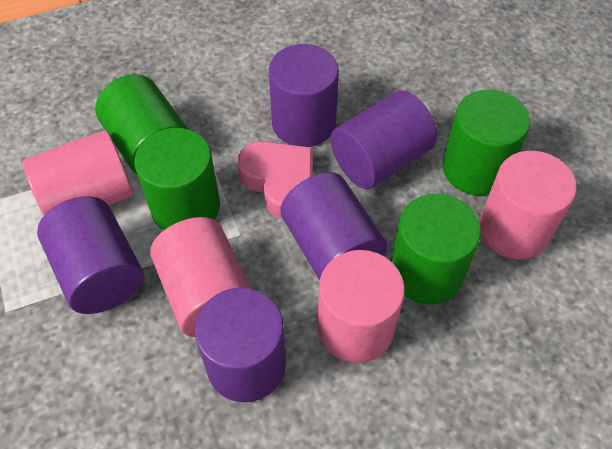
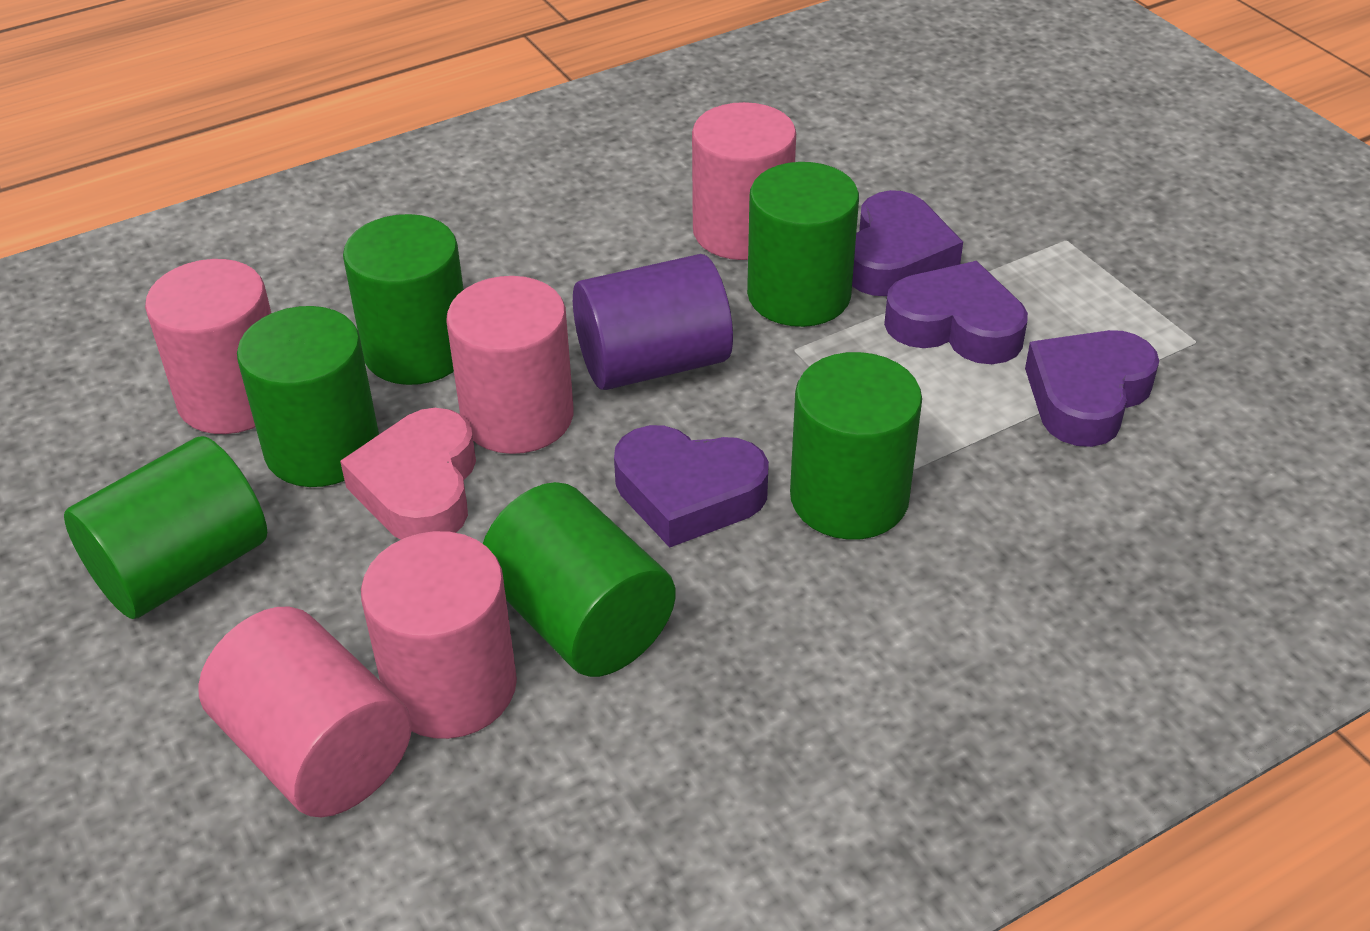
green cylinder: 4 -> 6
pink cylinder: 4 -> 5
purple cylinder: 5 -> 1
purple heart: 0 -> 4

